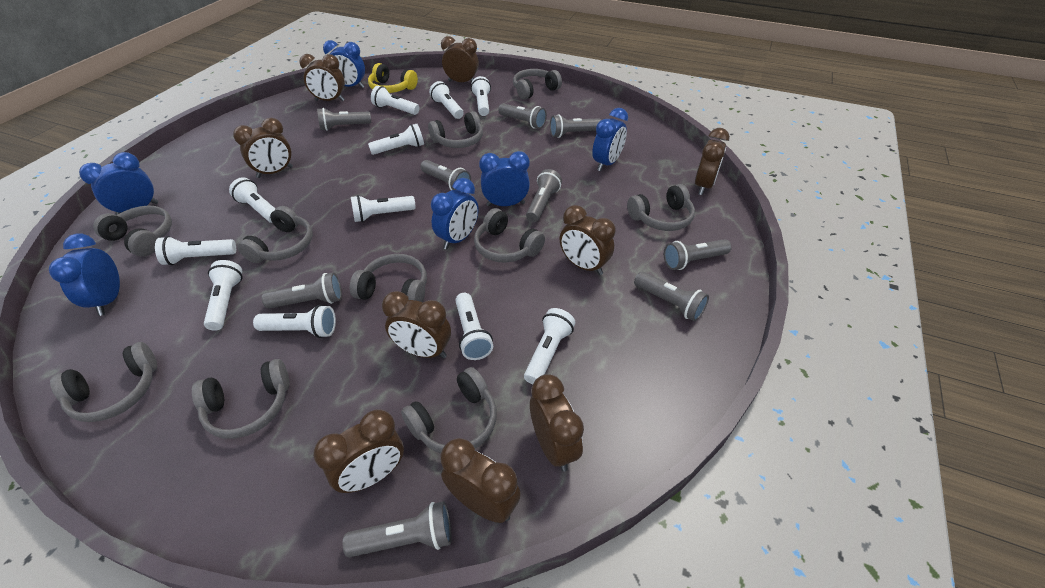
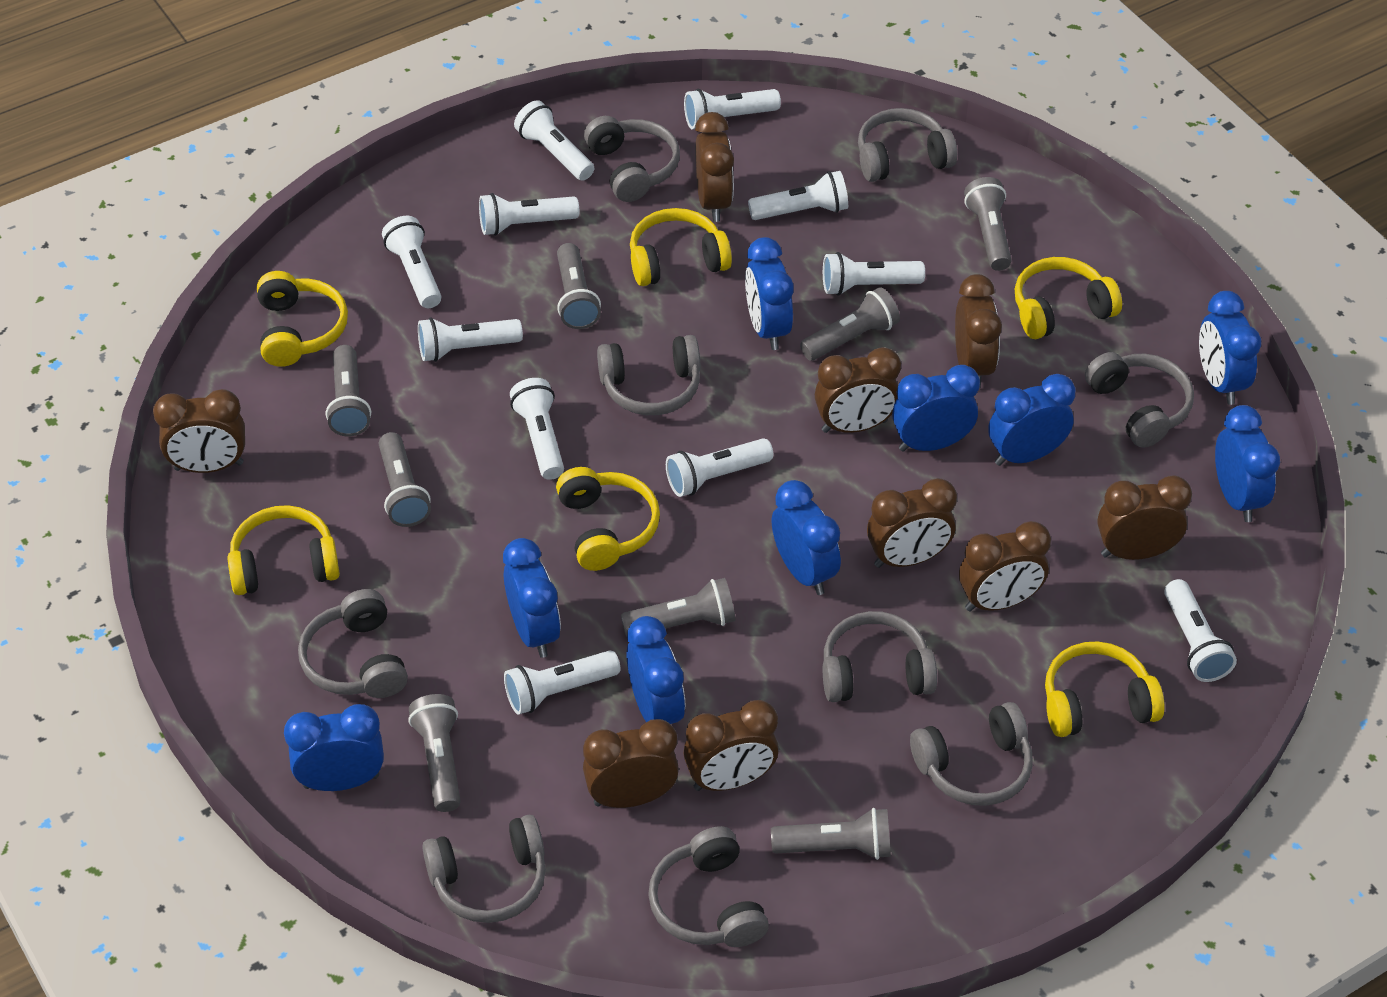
blue clock: 6 -> 9
grey flashlight: 9 -> 8
grey headphones: 10 -> 9
yellow headphones: 1 -> 6

